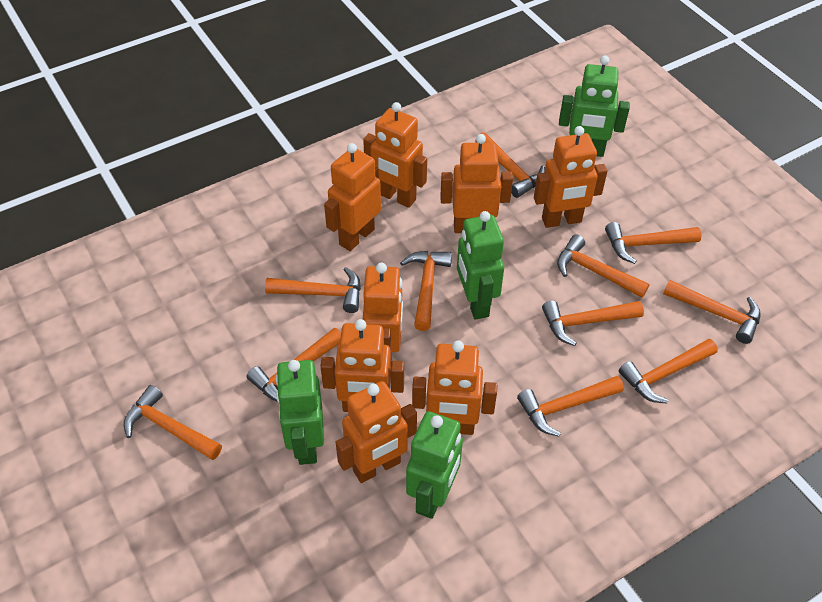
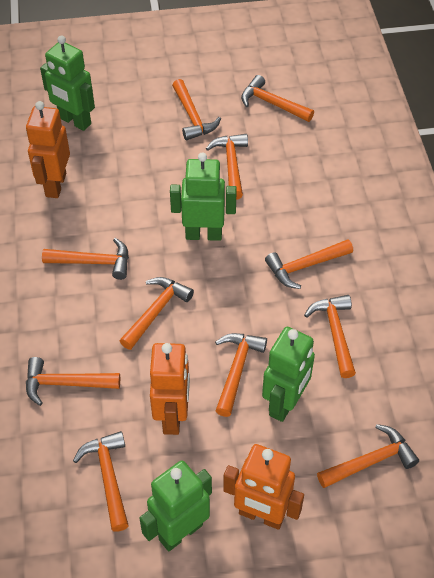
orange robot: 8 -> 3

